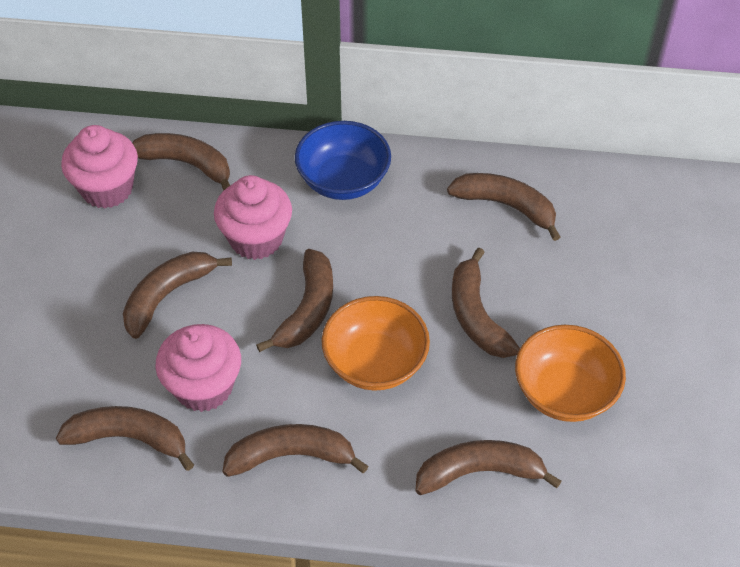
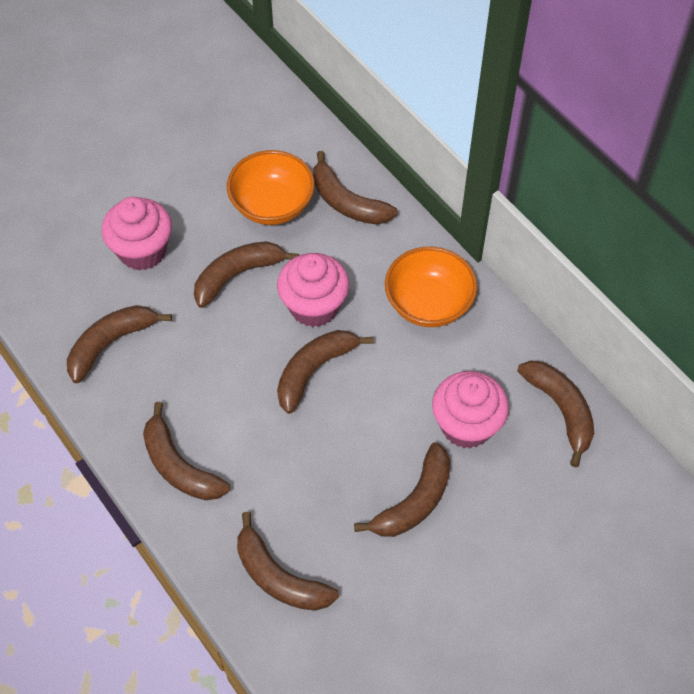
blue bowl: 1 -> 0

